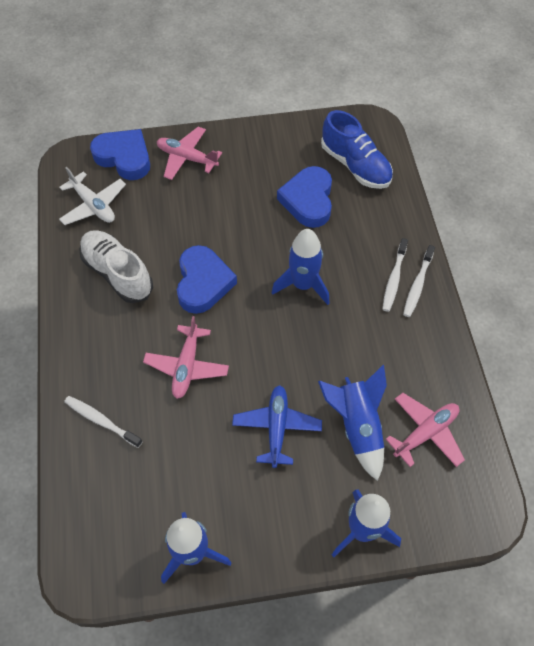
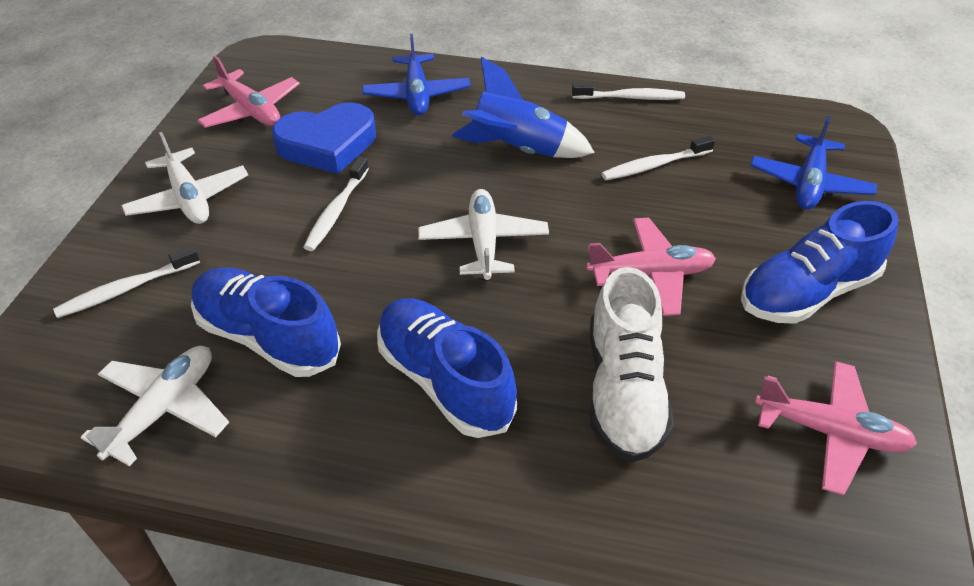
blue heart: 3 -> 1
blue plane: 1 -> 2
blue rocket: 4 -> 1
blue shoe: 1 -> 3
white plane: 1 -> 3
white toothbrush: 3 -> 4

